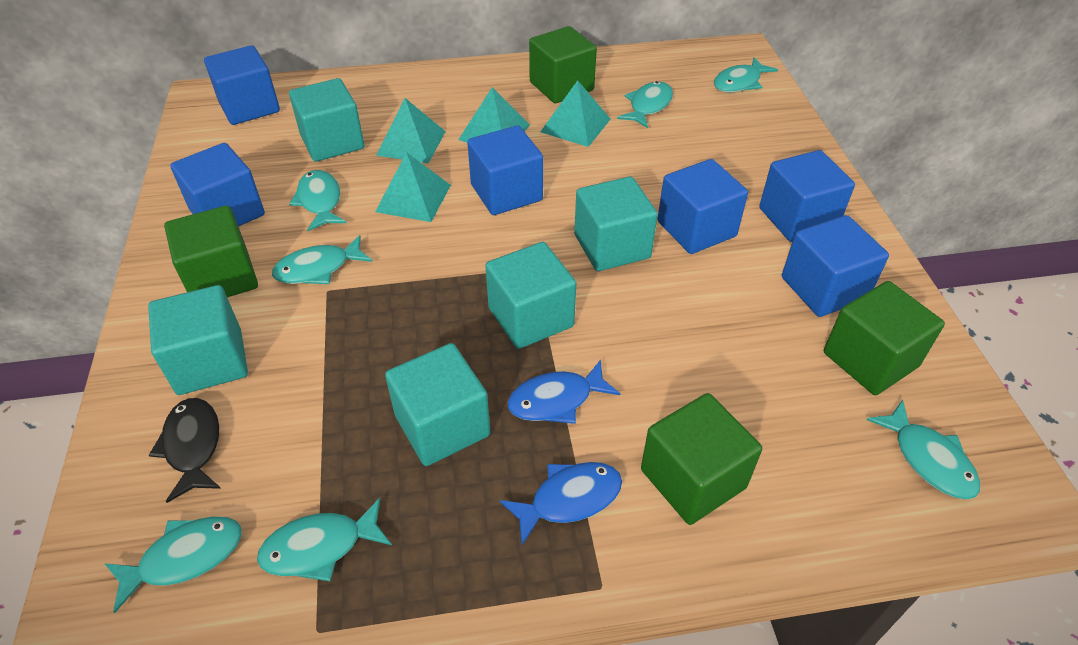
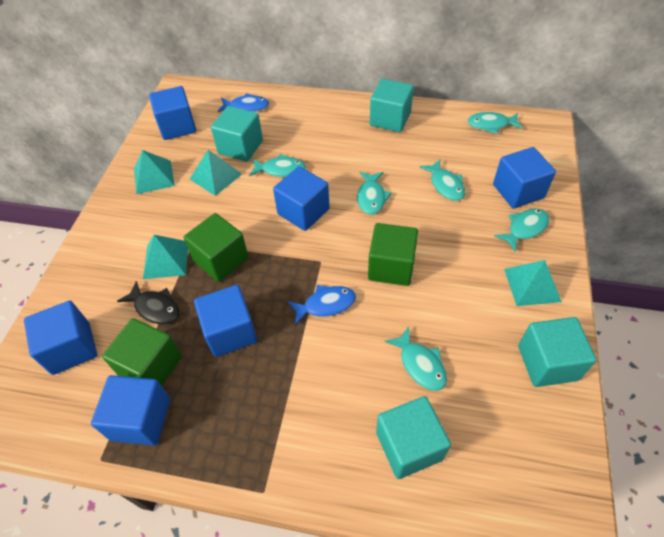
green cube: 4 -> 3
turquoise cube: 5 -> 4
turquoise fish: 7 -> 6

